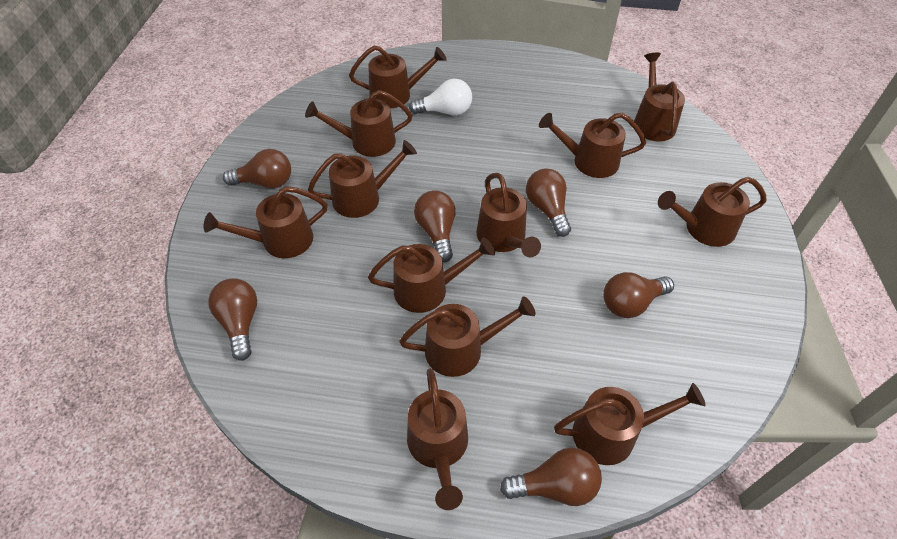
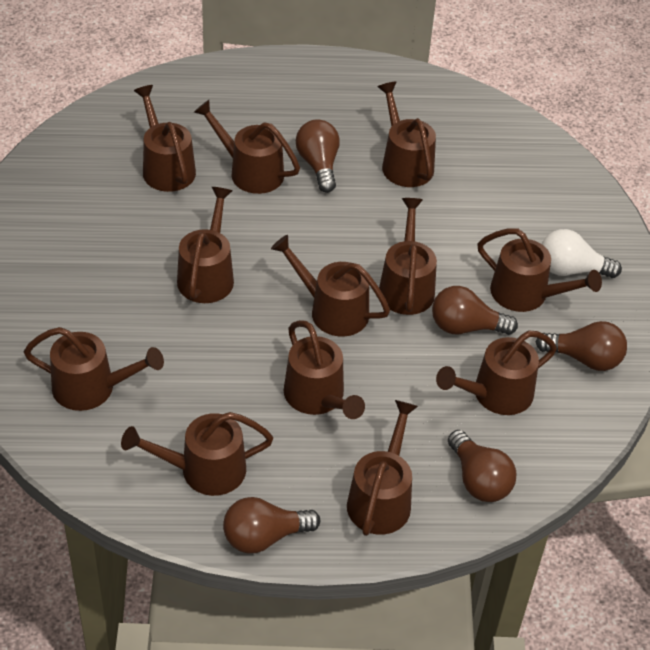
brown light bulb: 6 -> 5

